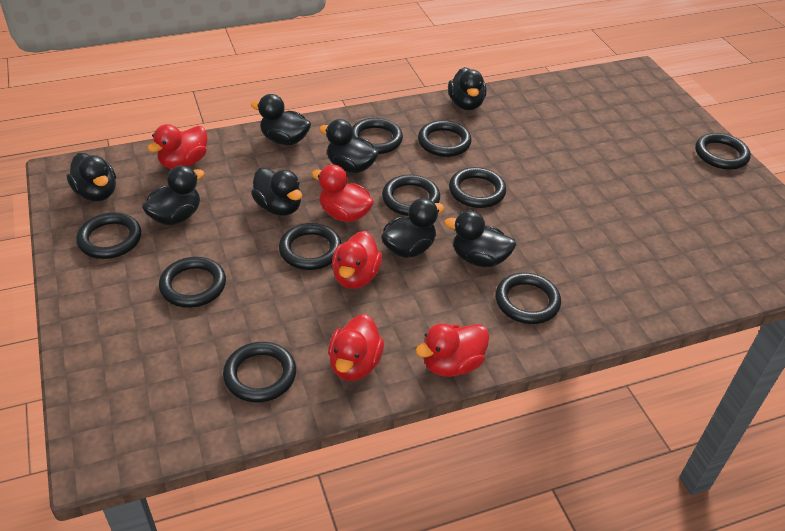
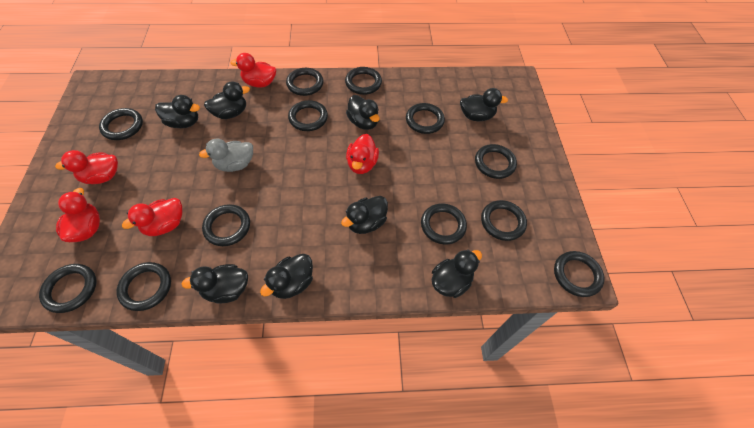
black ring: 10 -> 12
grey duck: 0 -> 1

